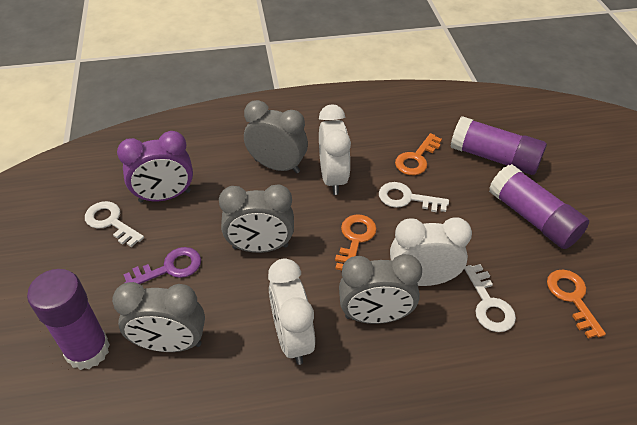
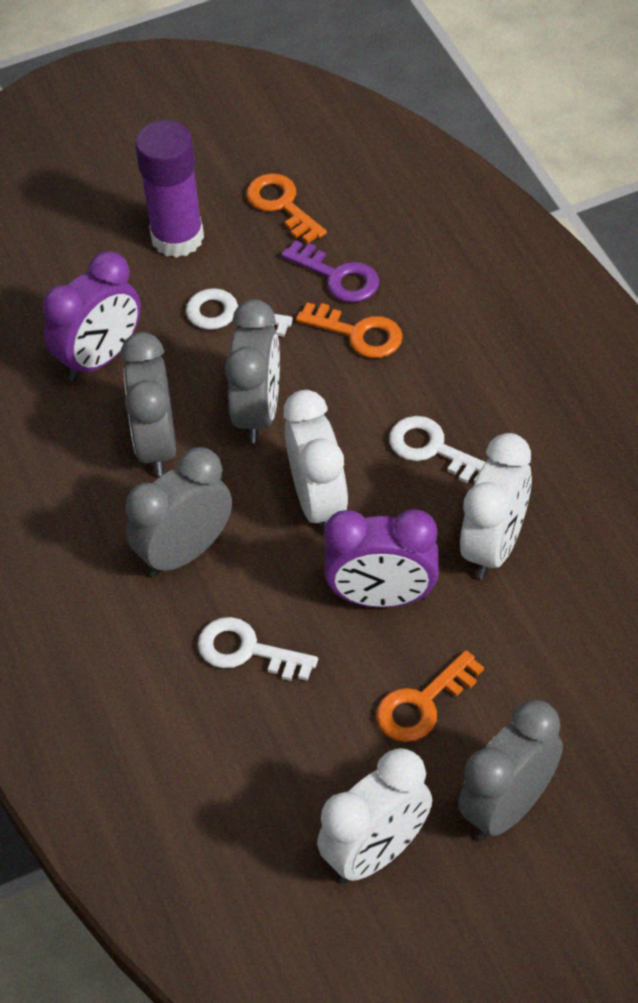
purple clock: 1 -> 2
purple glue stick: 3 -> 1

